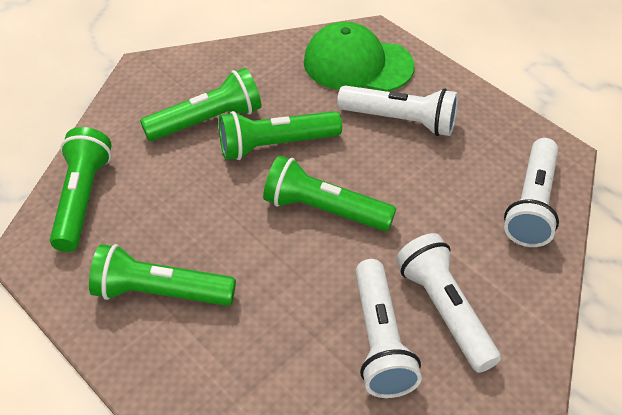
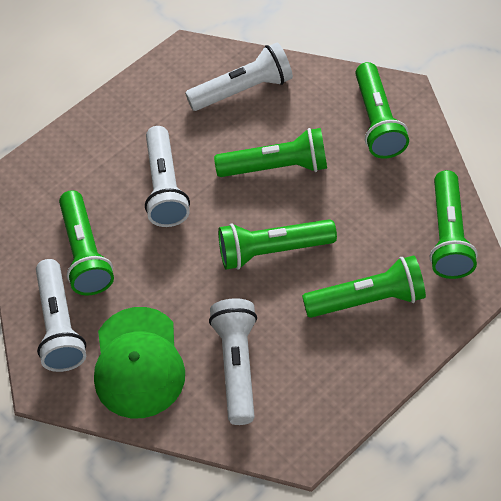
green flashlight: 5 -> 6

